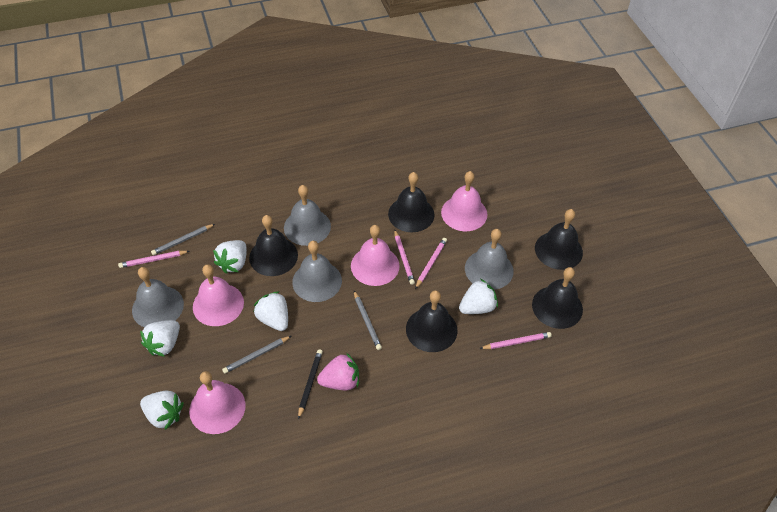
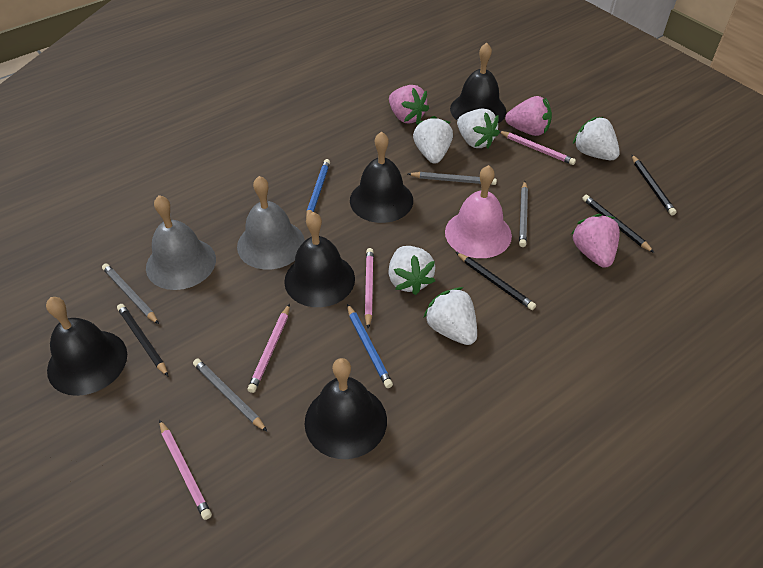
black pencil: 1 -> 4
blue pencil: 0 -> 2
grey bell: 4 -> 2
grey pencil: 3 -> 4
pink bell: 4 -> 1
pink strawberry: 1 -> 3

